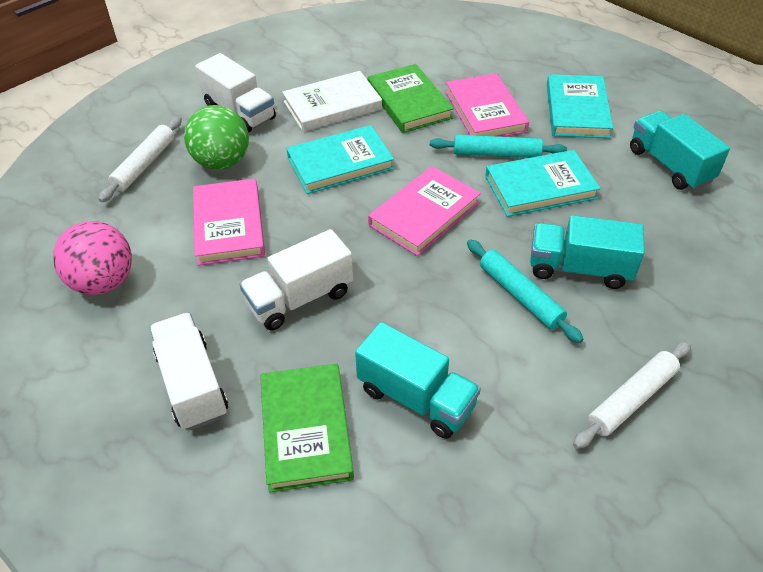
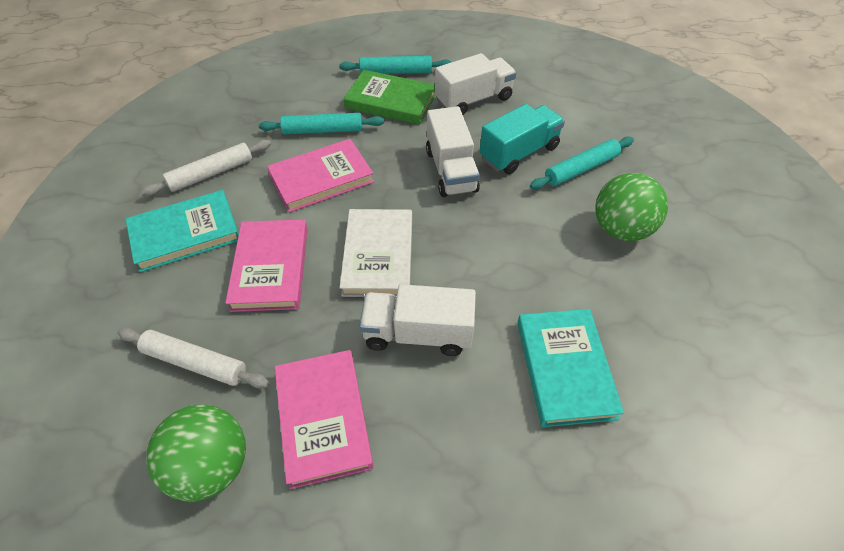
green ball: 1 -> 2
green book: 2 -> 1
pink ball: 1 -> 0
turquoise book: 3 -> 2
turquoise rolling pin: 2 -> 3
turquoise truck: 3 -> 1

